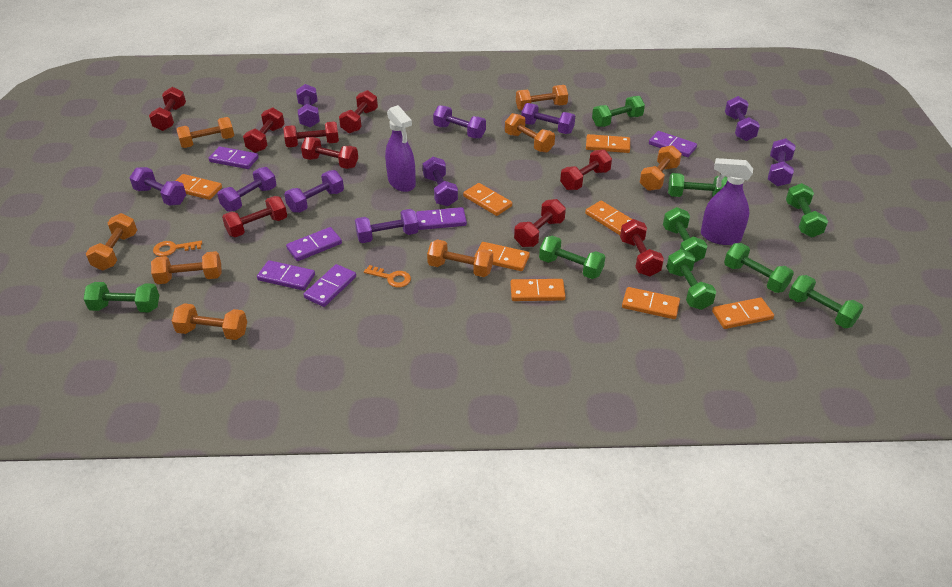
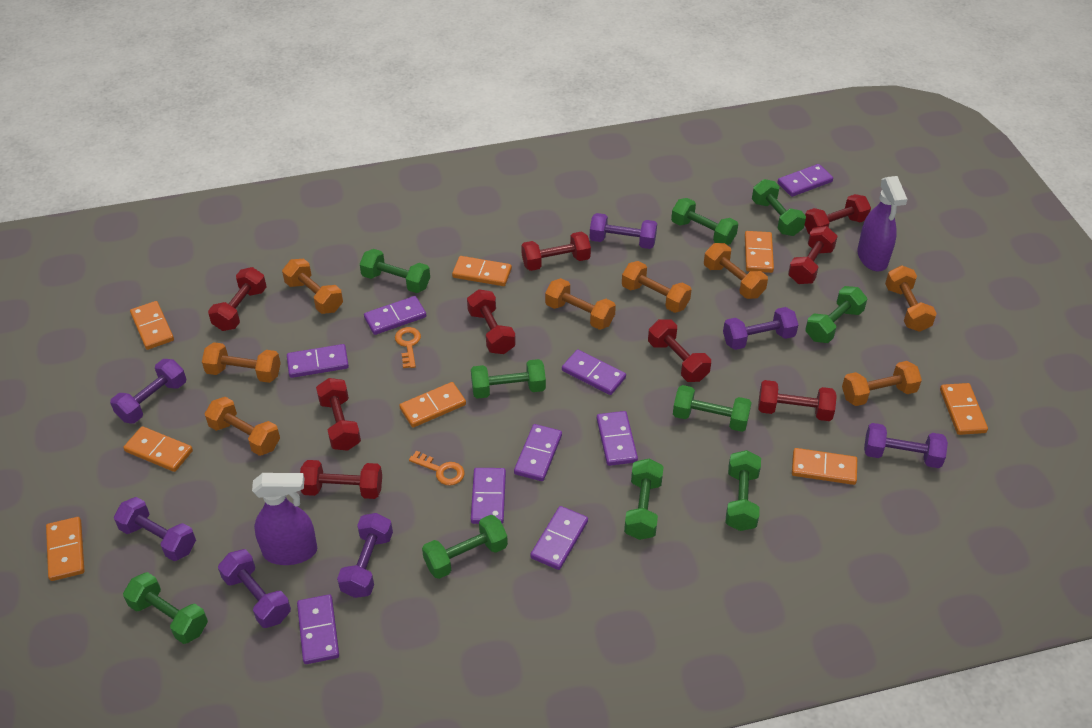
green dumbbell: 9 -> 10
purple domino: 6 -> 9
purple dumbbell: 10 -> 7

